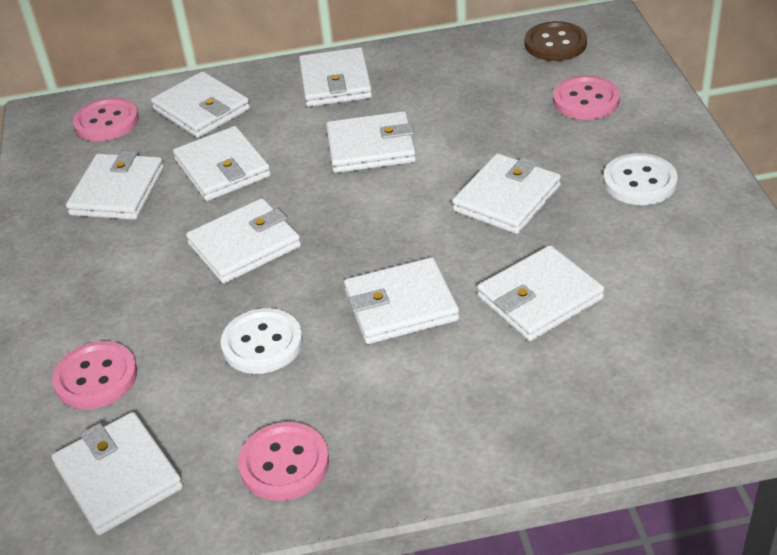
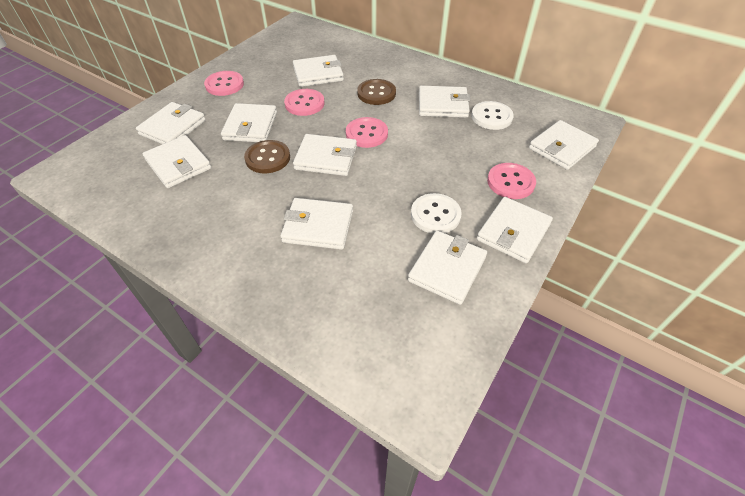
brown button: 1 -> 2

